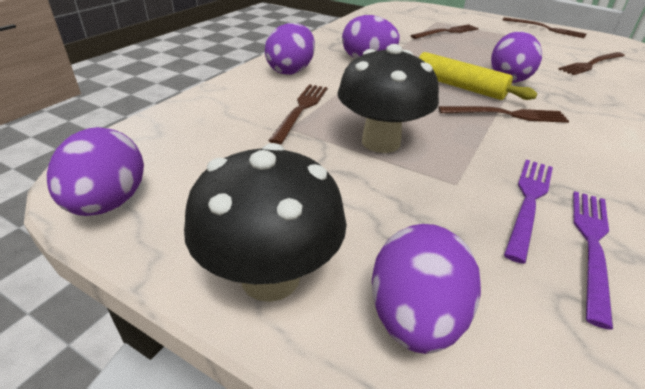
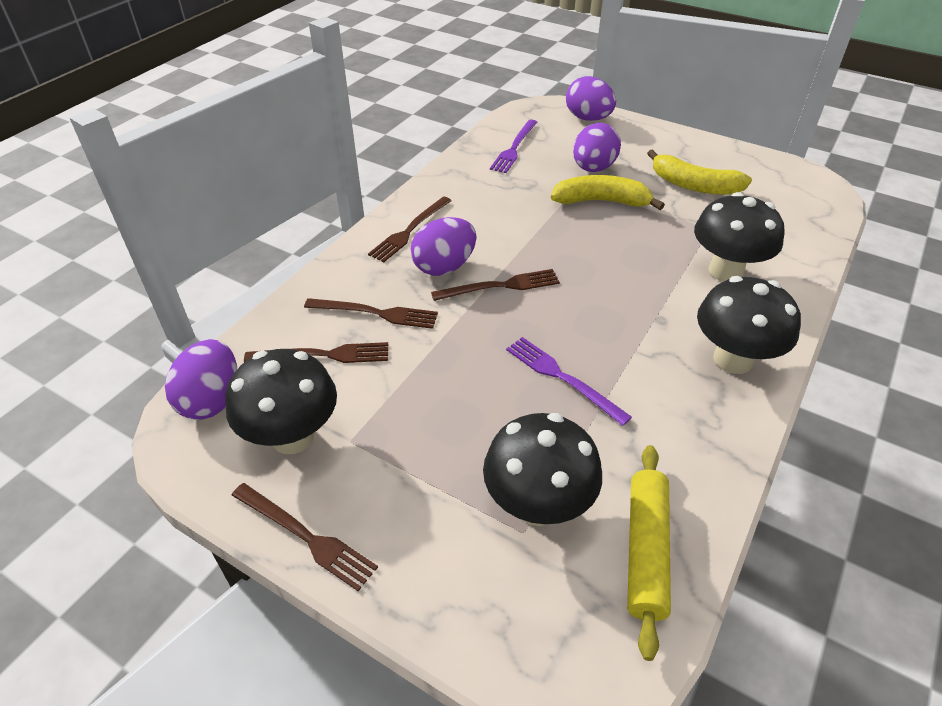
black mushroom: 2 -> 4
purple egg: 5 -> 4
yellow banana: 0 -> 2

